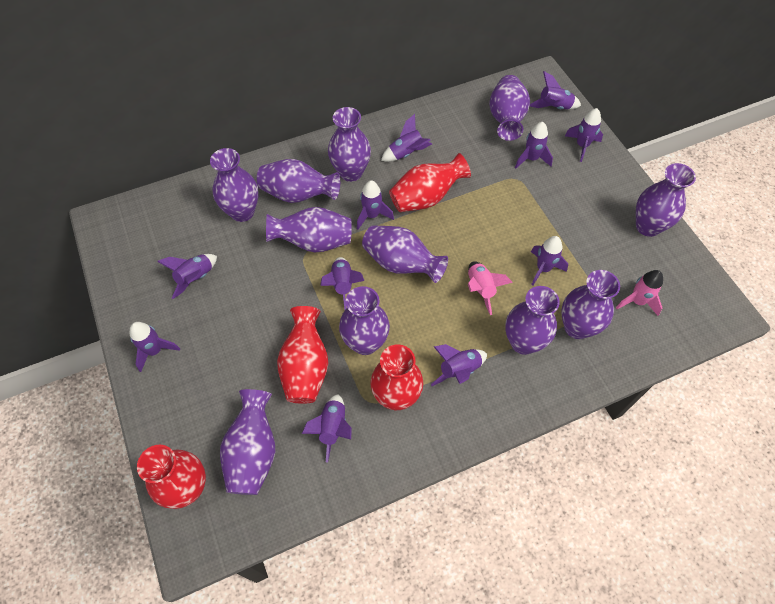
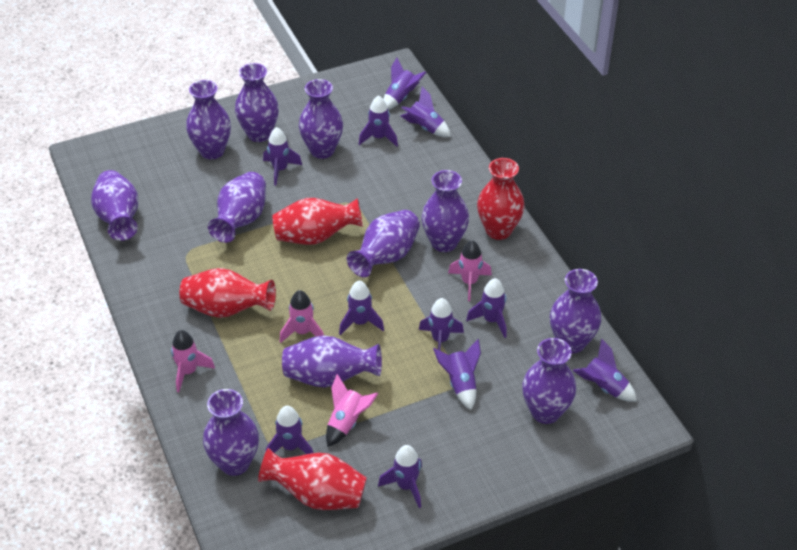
pink rocket: 2 -> 4

